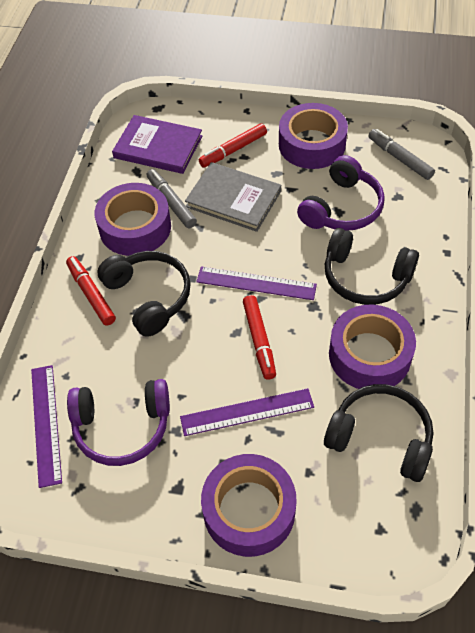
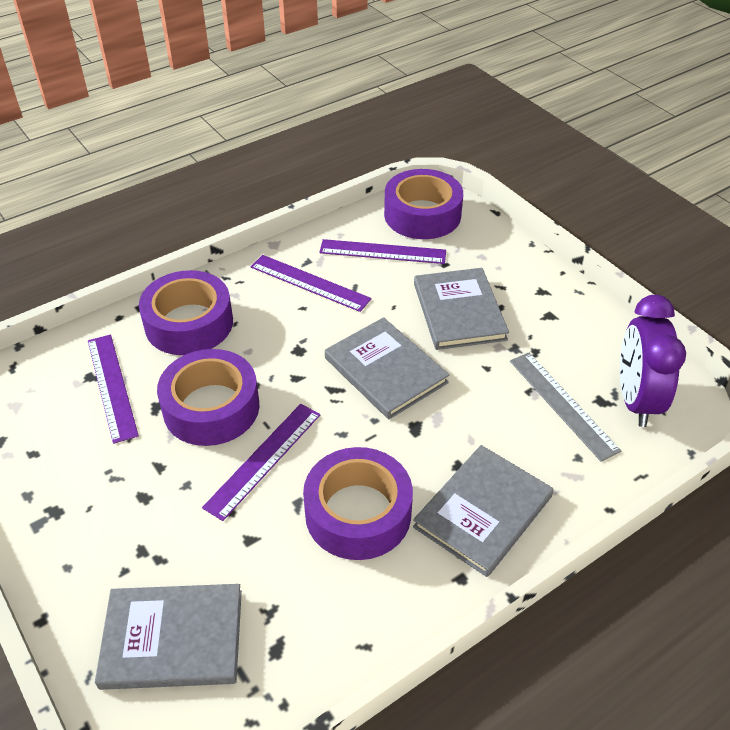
black headphones: 3 -> 0
grey book: 1 -> 4
grey marker: 2 -> 0
grey ruler: 0 -> 1
purple book: 1 -> 0
purple clock: 0 -> 1
purple headphones: 2 -> 0
purple ruler: 3 -> 4
red marker: 3 -> 0

